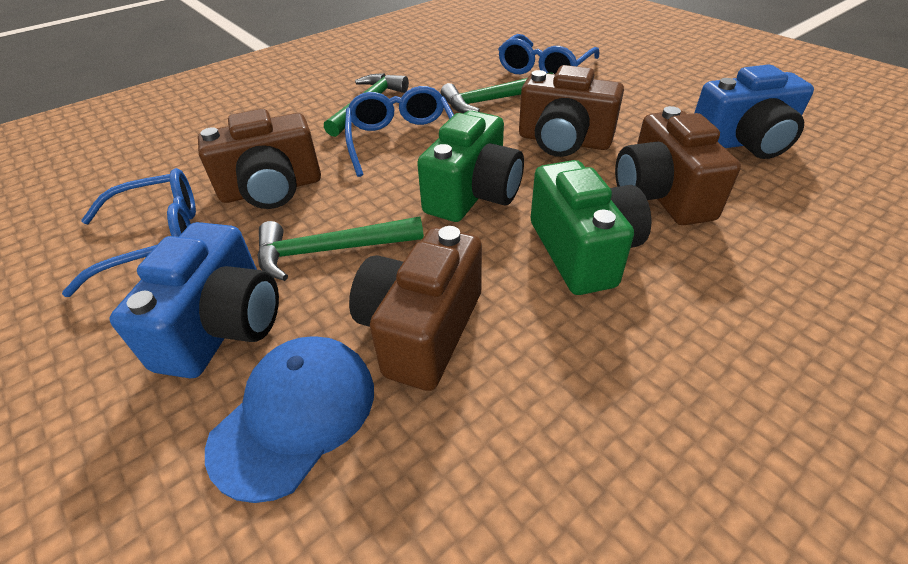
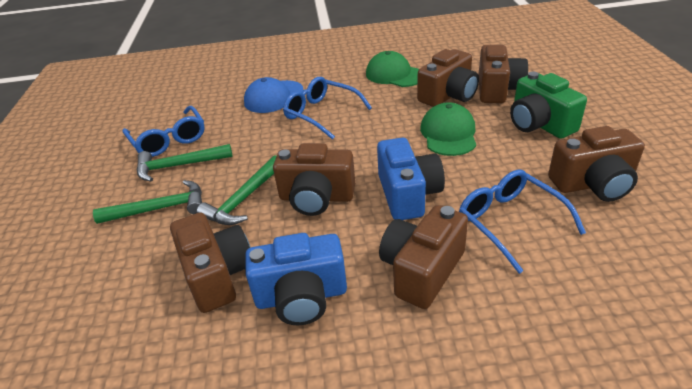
brown camera: 4 -> 6
green camera: 2 -> 1
green cap: 0 -> 2

